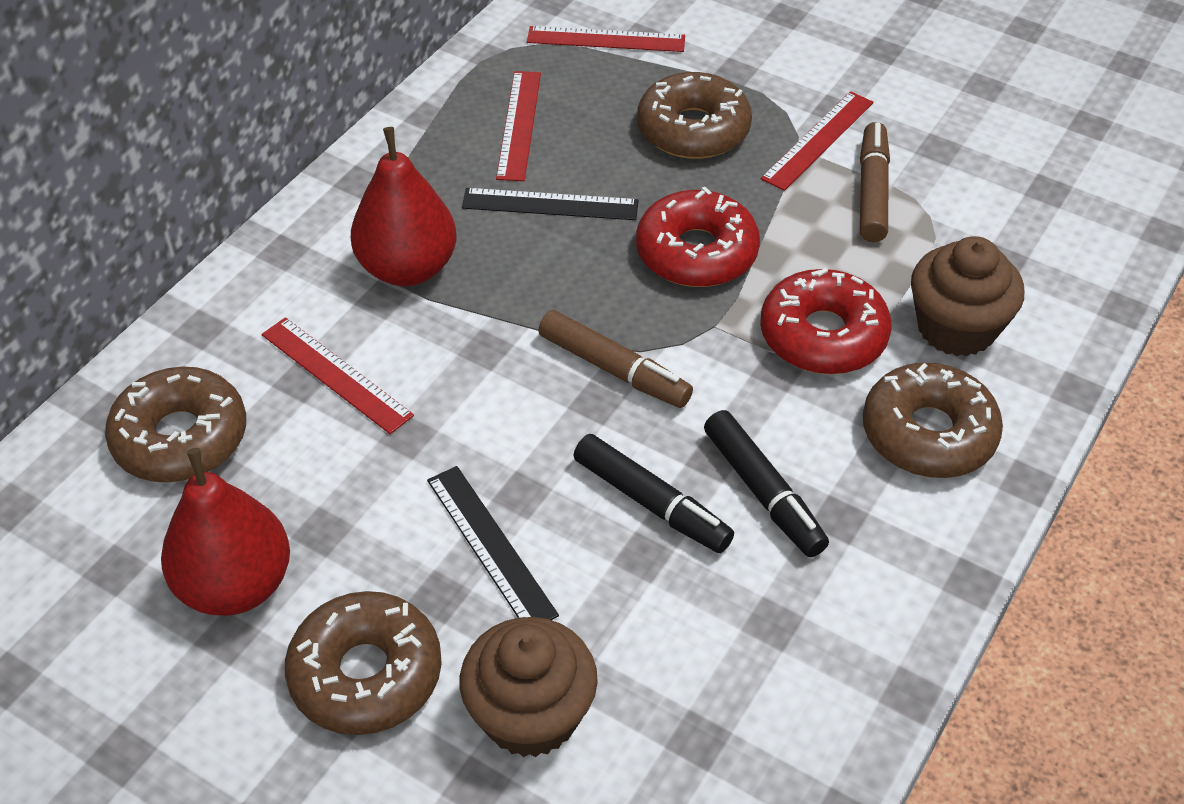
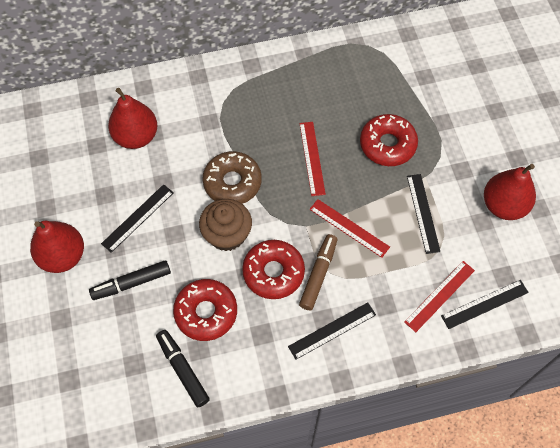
black ruler: 2 -> 4
brown cupcake: 2 -> 1
brown donut: 4 -> 1
brown marker: 2 -> 1
red donut: 2 -> 3
red pear: 2 -> 3
red ruler: 4 -> 3

